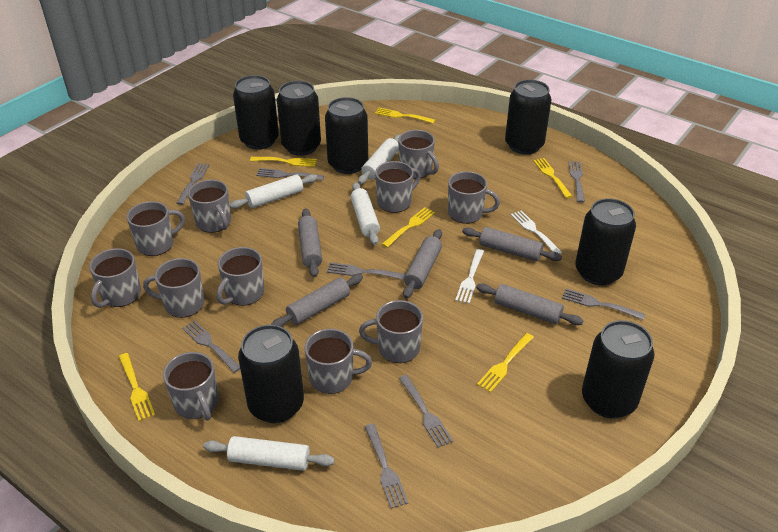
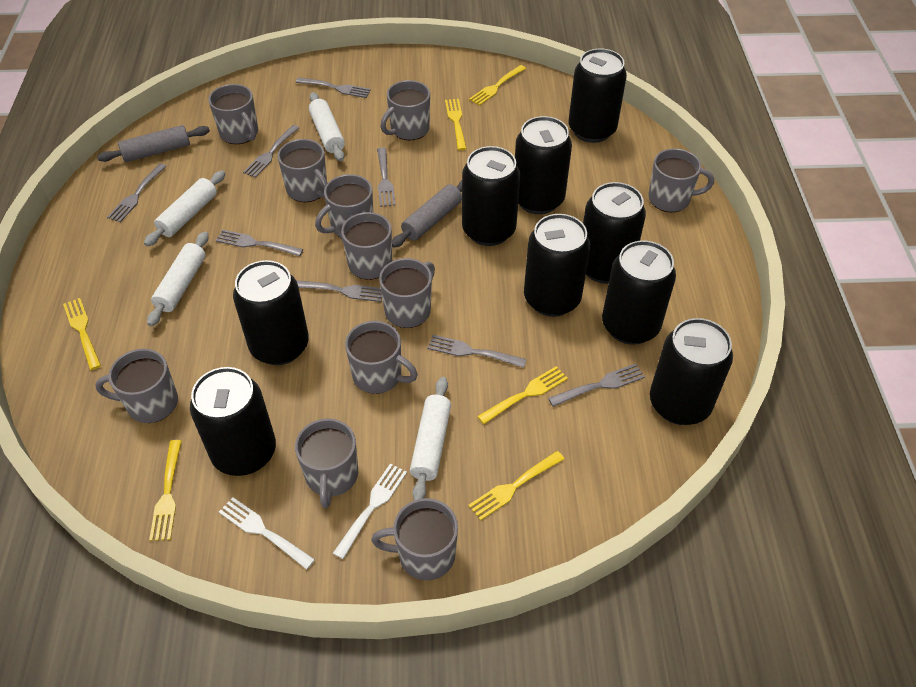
black can: 7 -> 9
grey rolling pin: 5 -> 2

